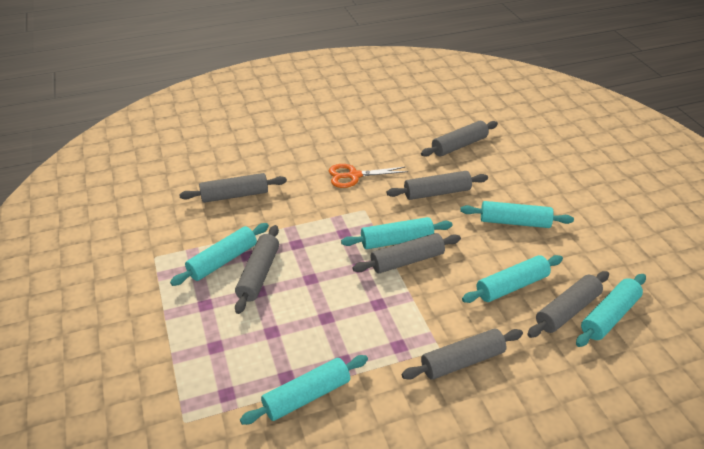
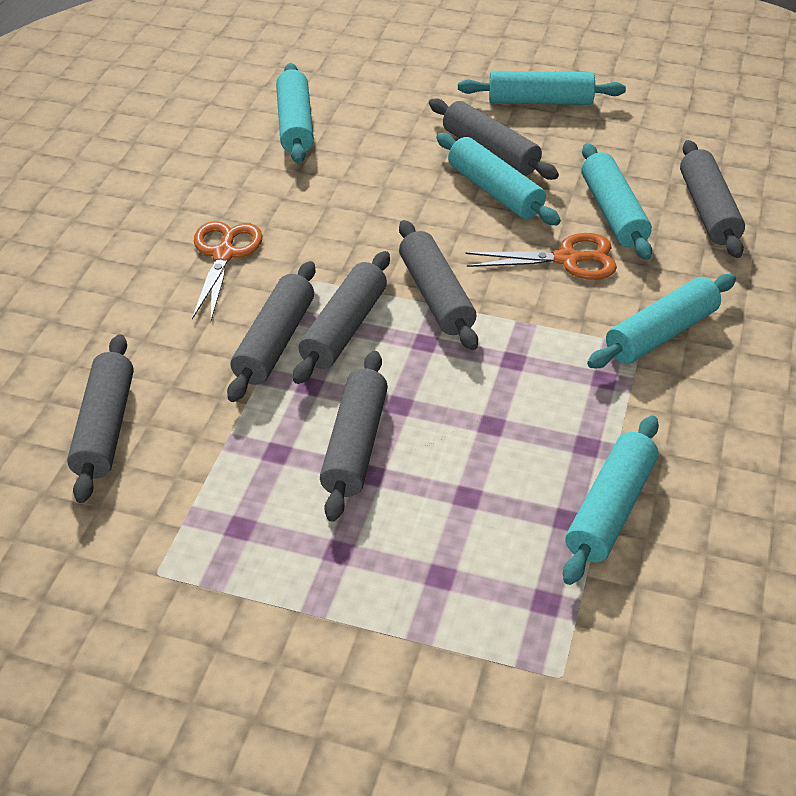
orange scissors: 1 -> 2

